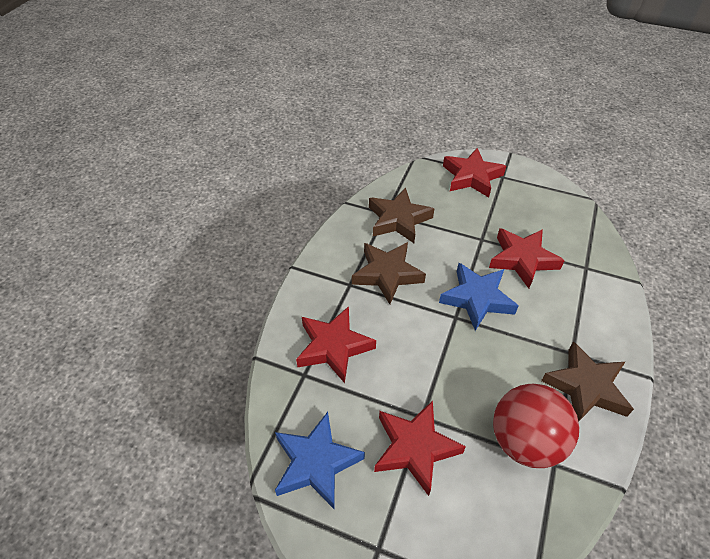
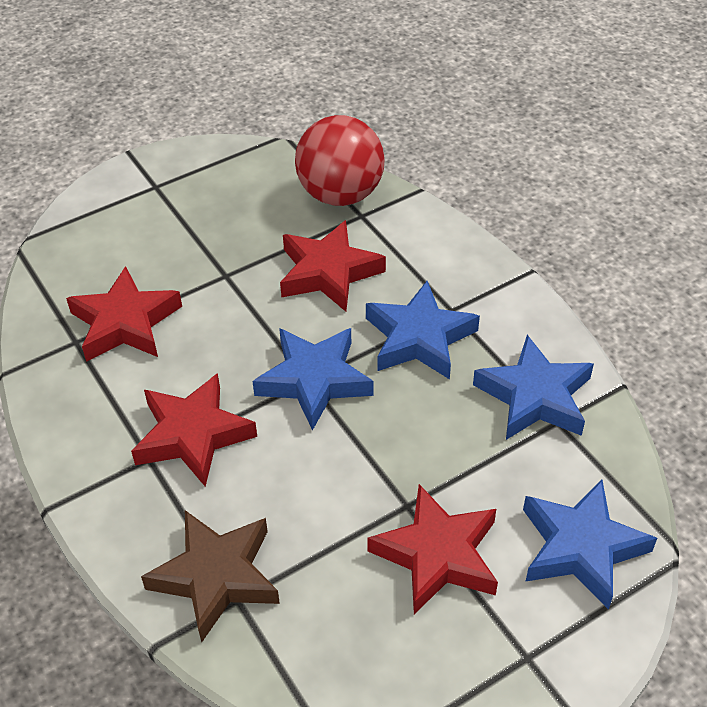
blue star: 2 -> 4
brown star: 3 -> 1

